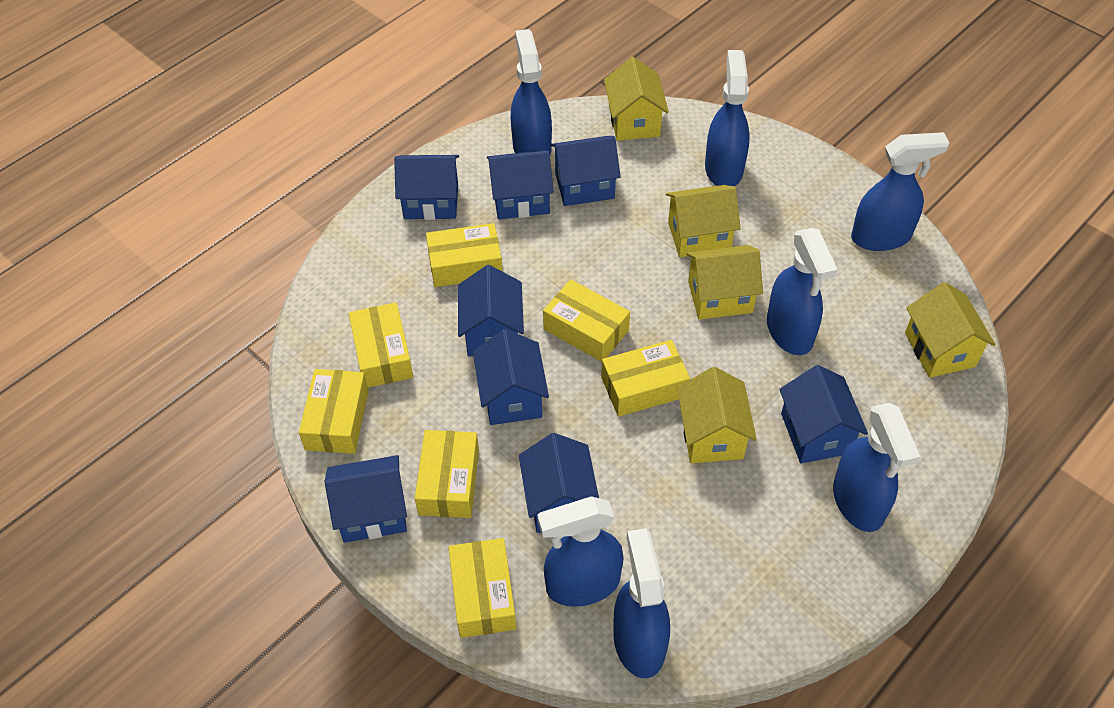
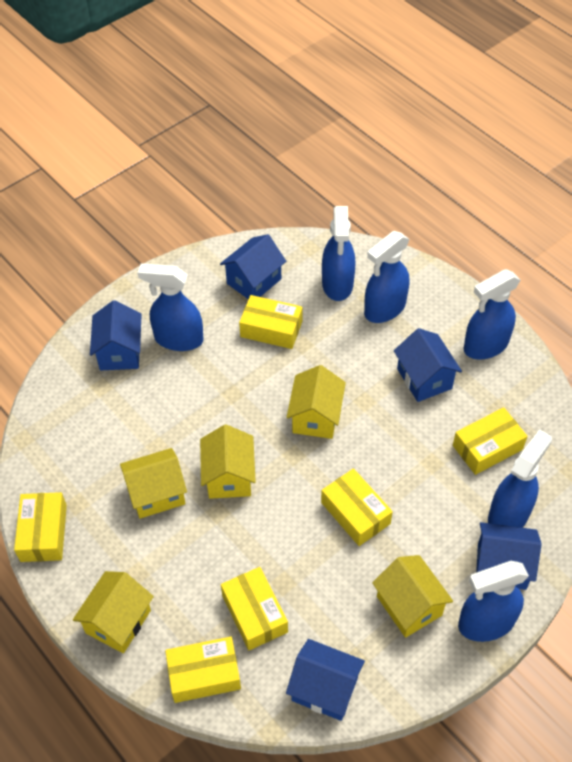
blue house: 8 -> 5
blue spray bottle: 7 -> 6
yellow box: 7 -> 6

